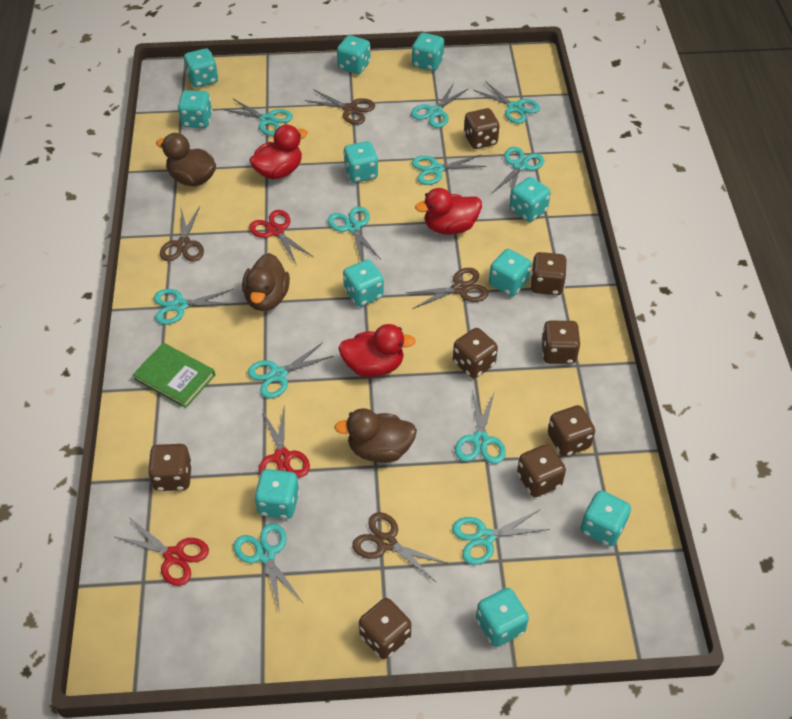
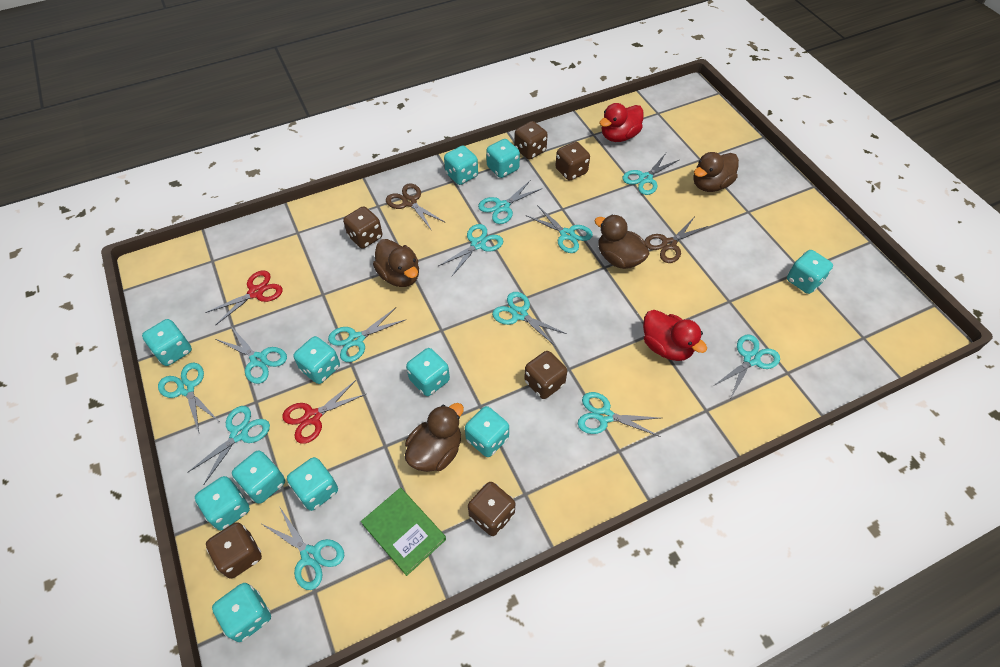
brown dice: 8 -> 6
brown duck: 3 -> 4
brown scissors: 4 -> 2
red duck: 3 -> 2
red scissors: 3 -> 2
turquoise scissors: 11 -> 12

